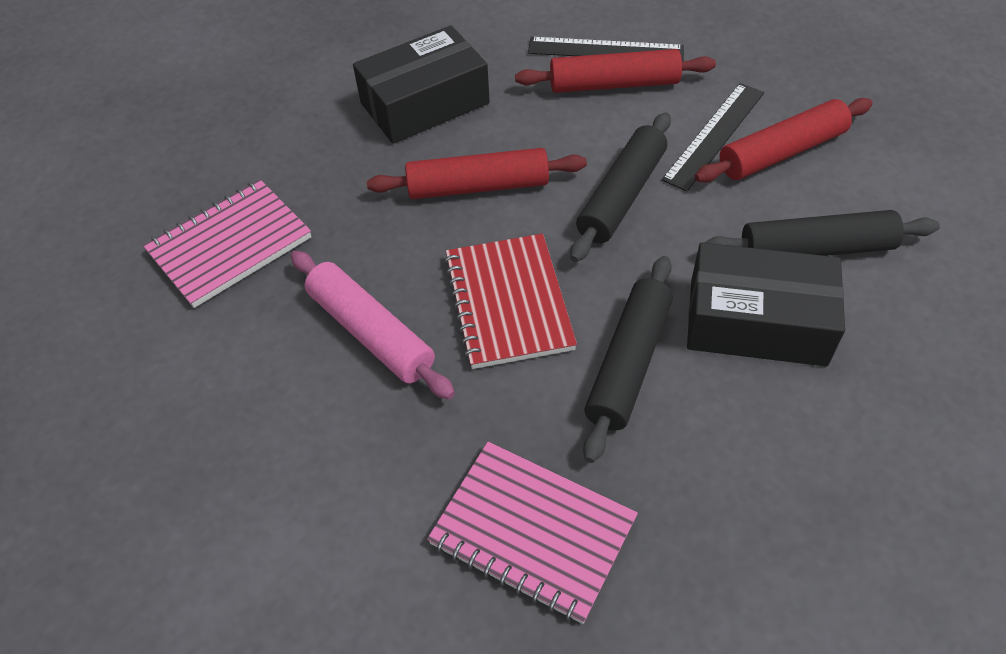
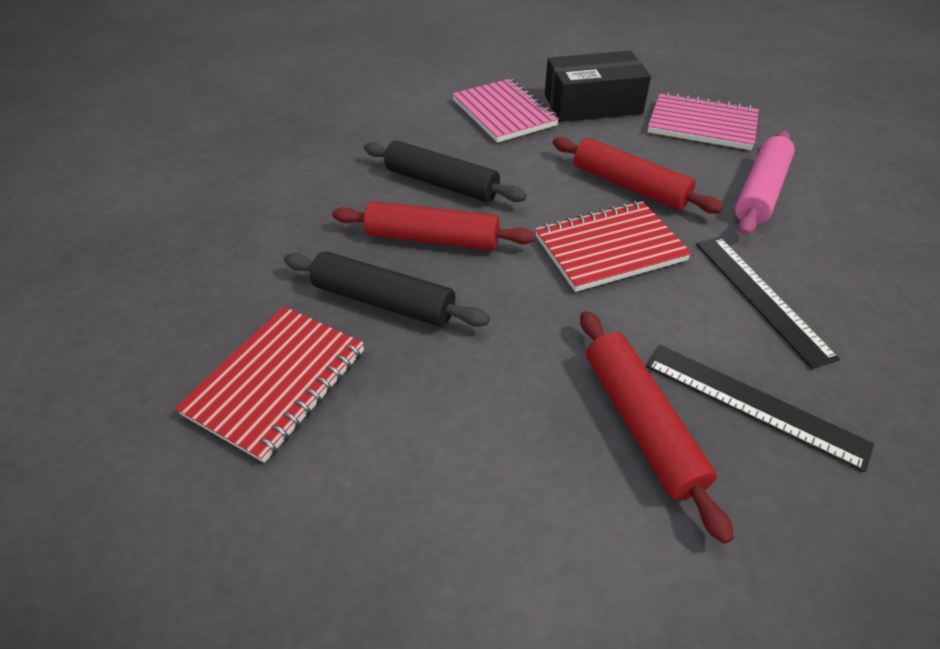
black box: 2 -> 1
black rolling pin: 3 -> 2
red notebook: 1 -> 2

